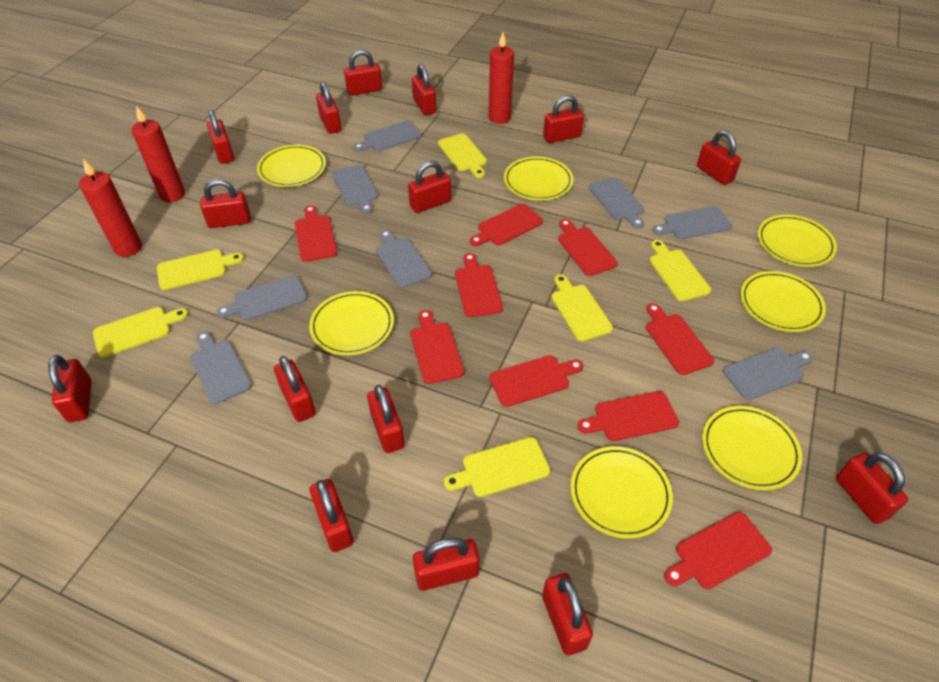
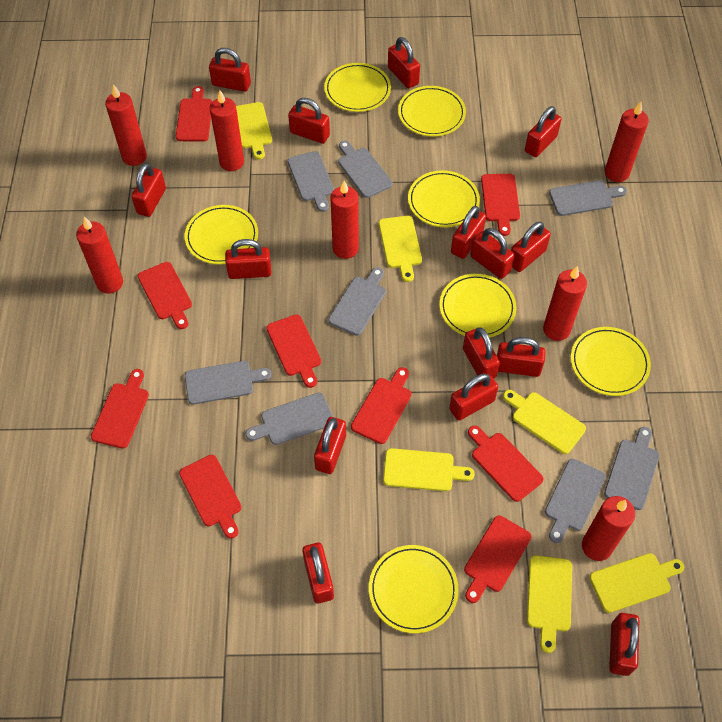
red candle: 3 -> 7

